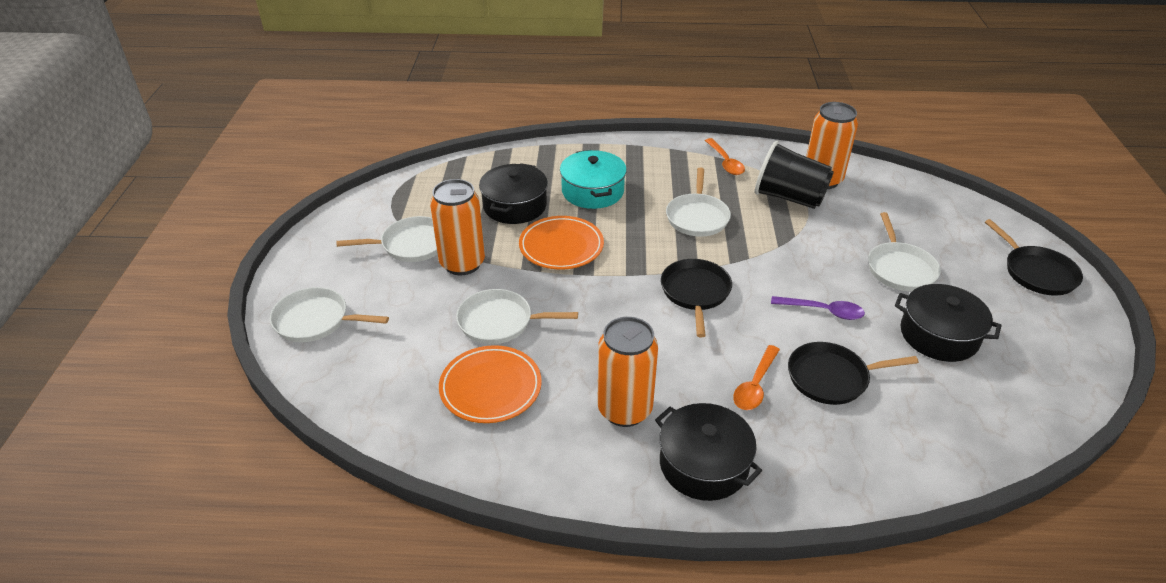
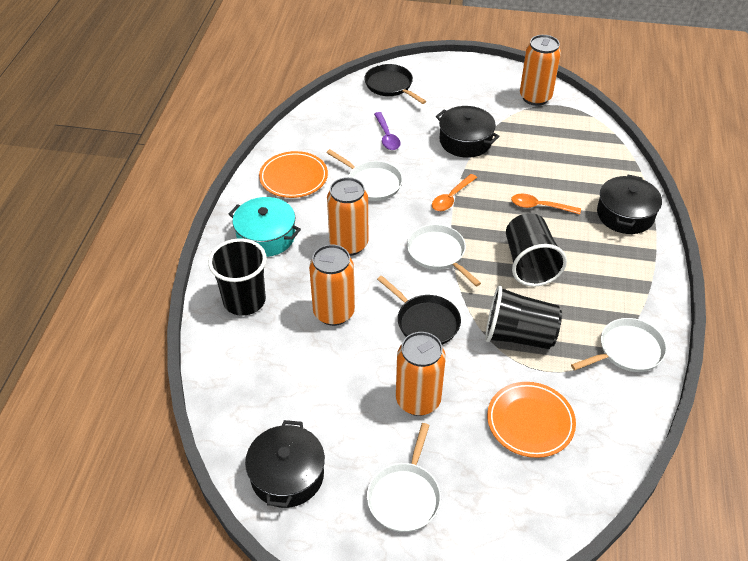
black cup: 1 -> 3
black pan: 3 -> 2
orange can: 3 -> 4
white pan: 5 -> 4

